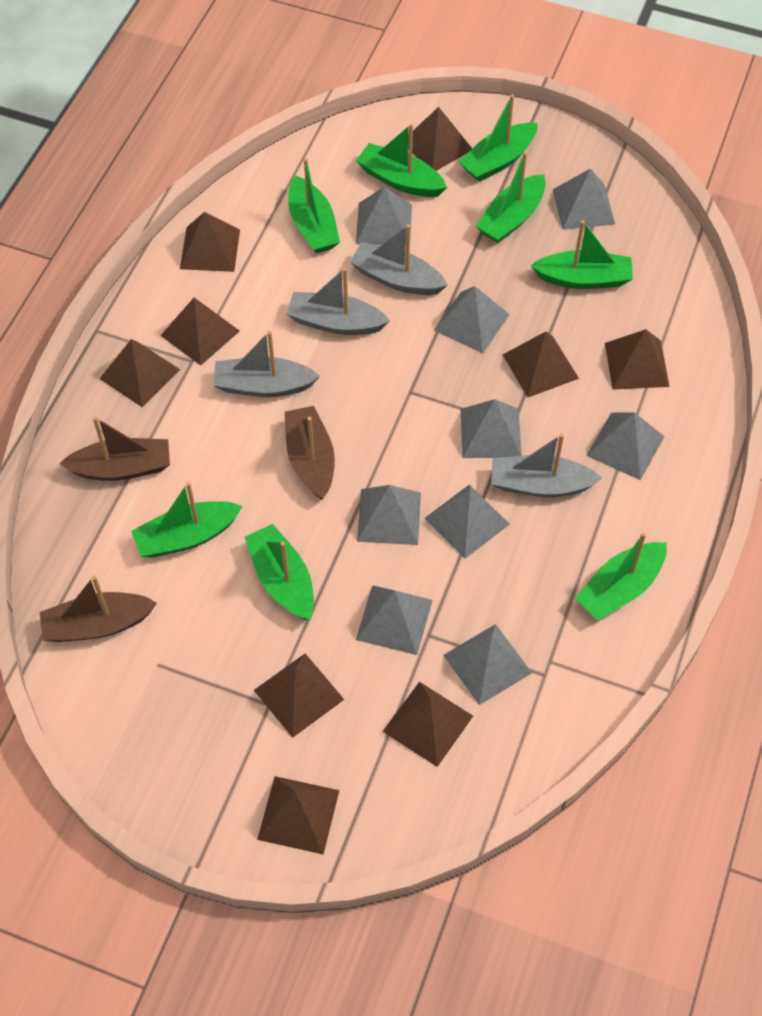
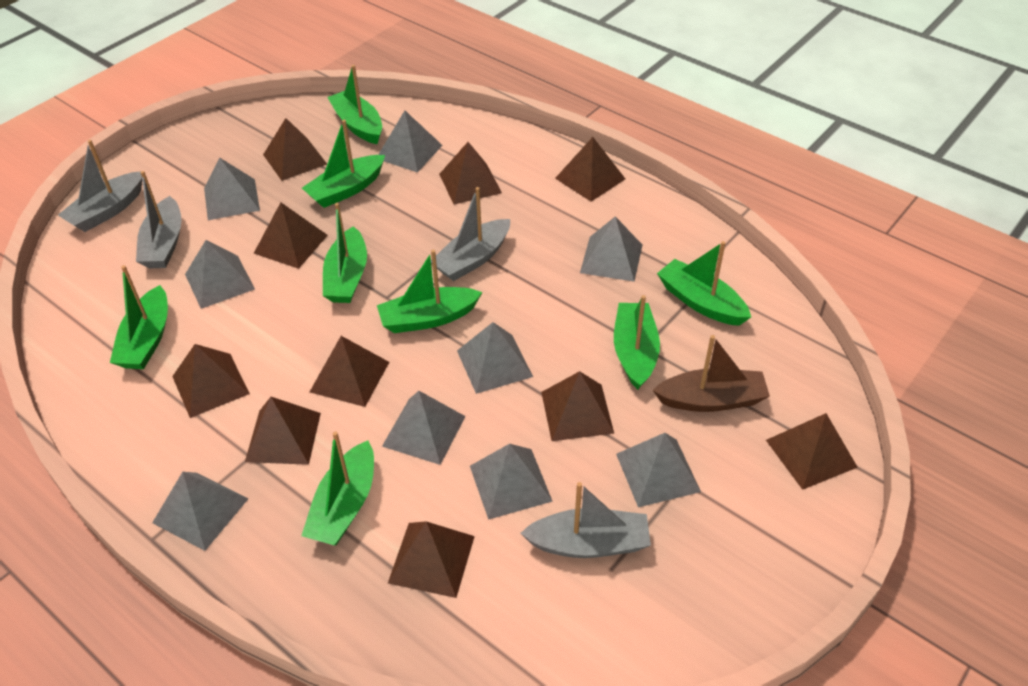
brown boat: 3 -> 1
brown pyramid: 9 -> 10

